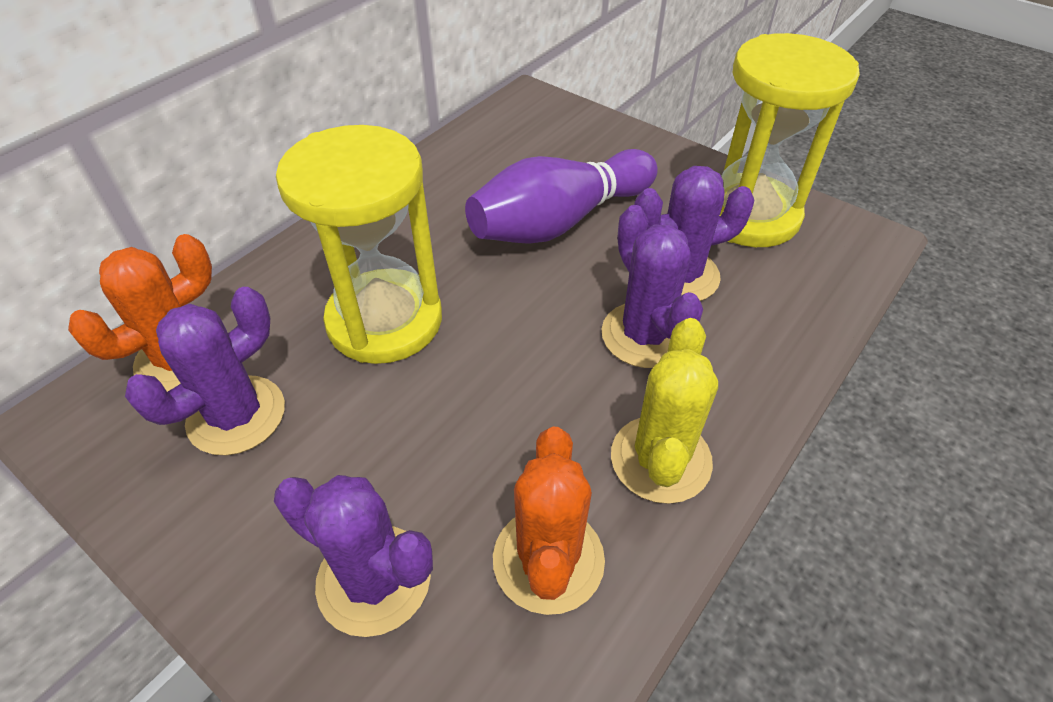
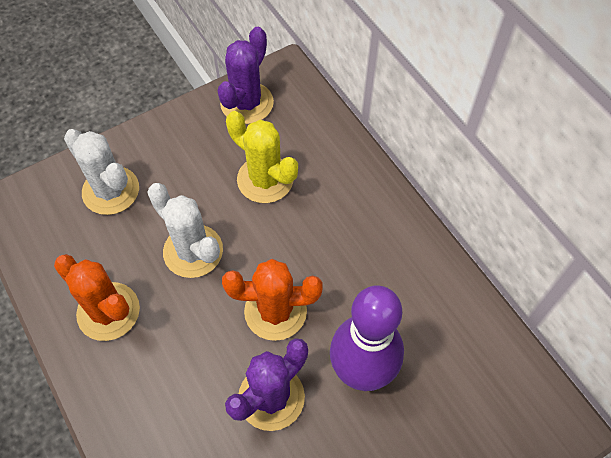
purple cactus: 4 -> 2
white cactus: 0 -> 2
yellow hourglass: 2 -> 0

